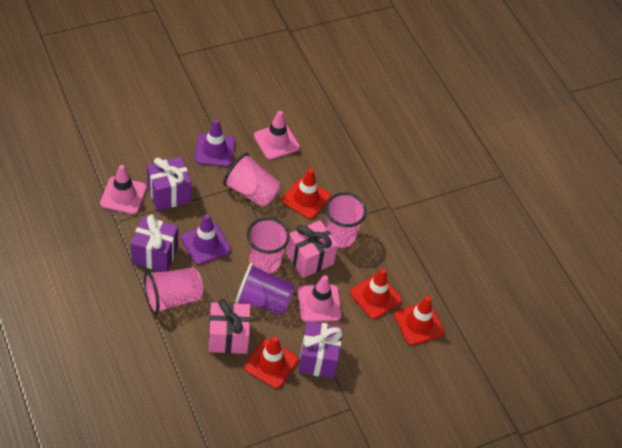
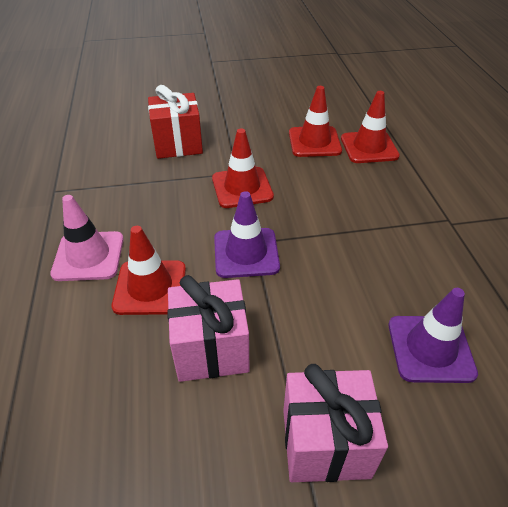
pink cup: 4 -> 0
pink traffic cone: 3 -> 1
purple cup: 1 -> 0
purple gift: 3 -> 0
red gift: 0 -> 1

